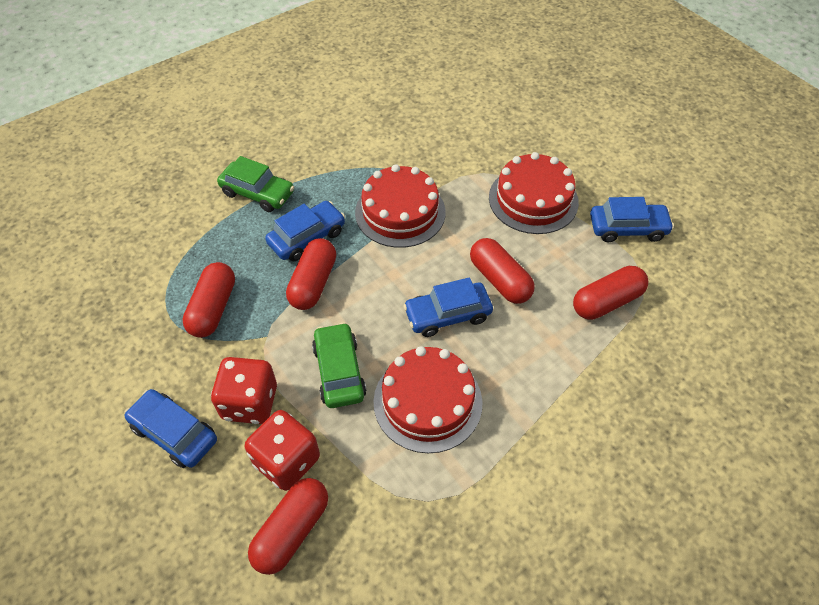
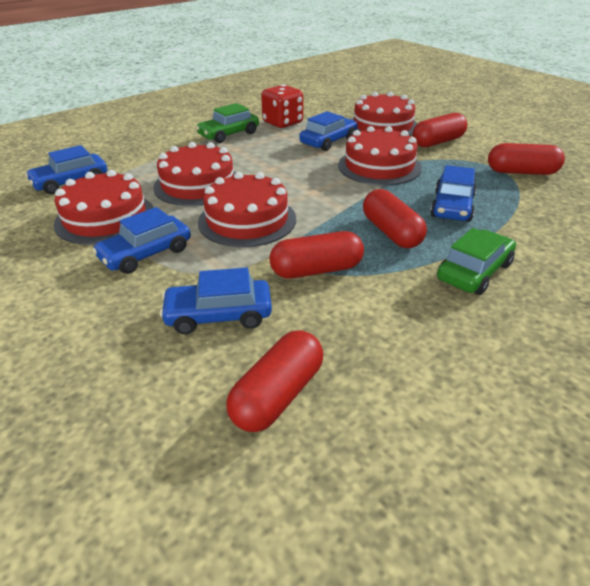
blue car: 4 -> 5
red cake: 3 -> 5
red dice: 2 -> 1

